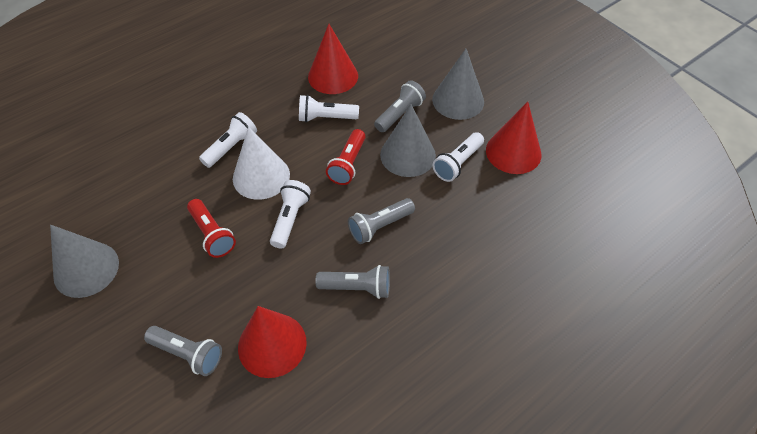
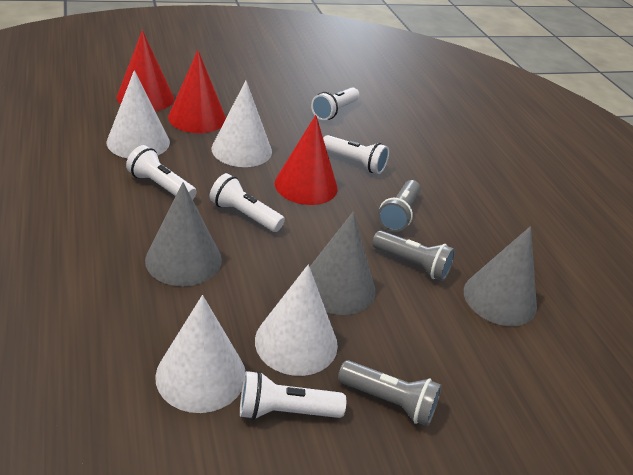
grey flashlight: 4 -> 3
red flashlight: 2 -> 0
white cone: 1 -> 4
white flashlight: 4 -> 5

